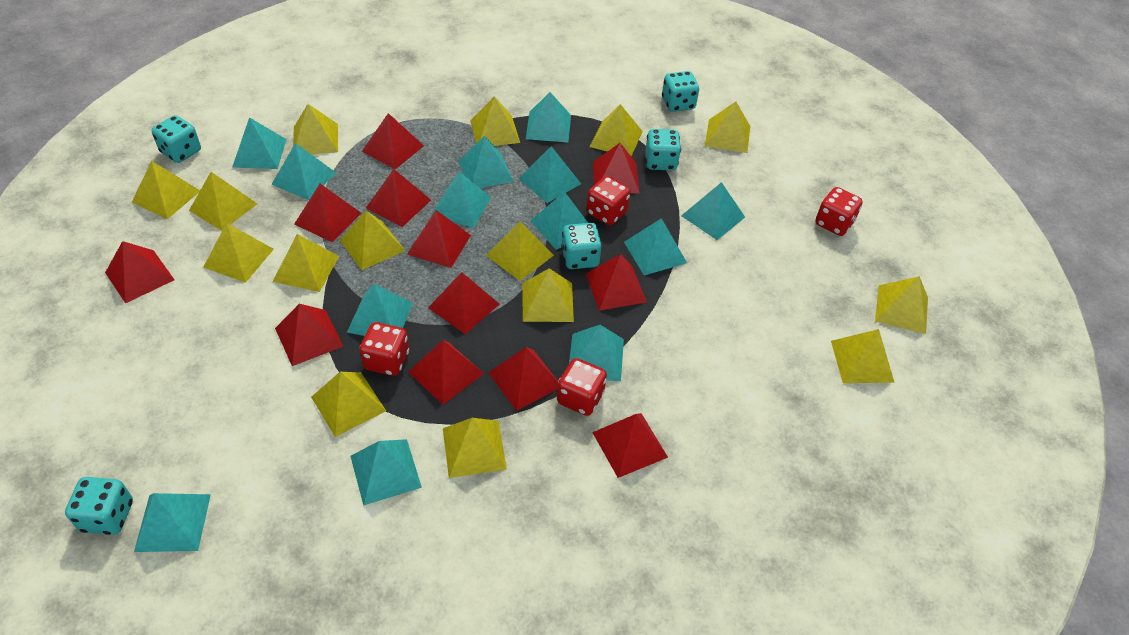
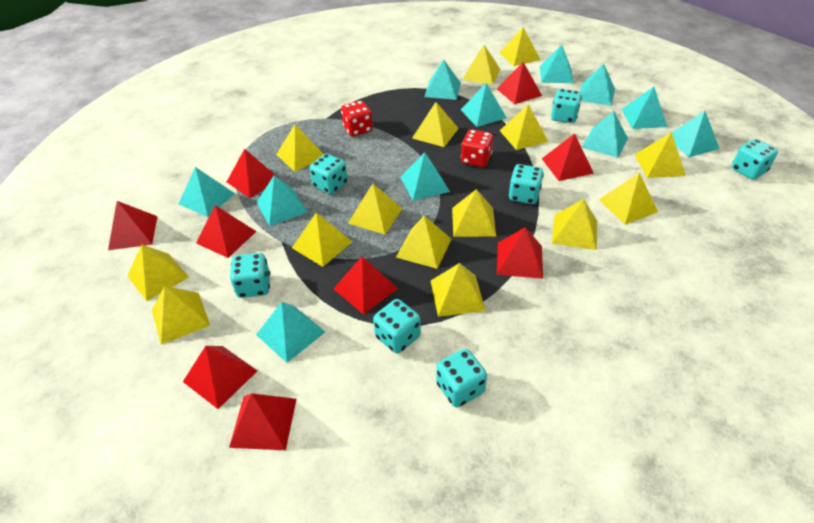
red dice: 4 -> 2
red pyramid: 12 -> 9
turquoise dice: 5 -> 7
turquoise pyramid: 13 -> 11

